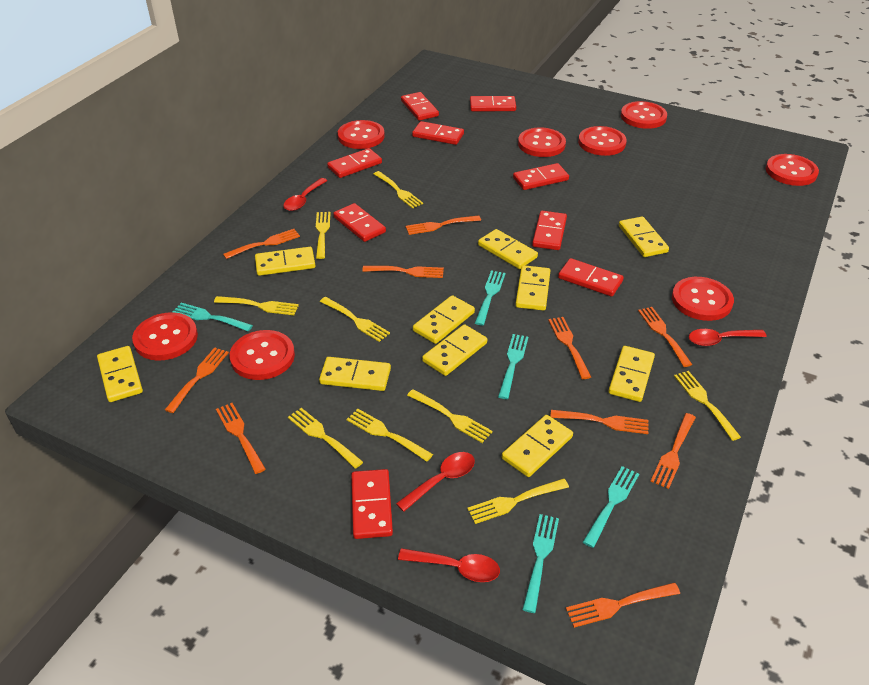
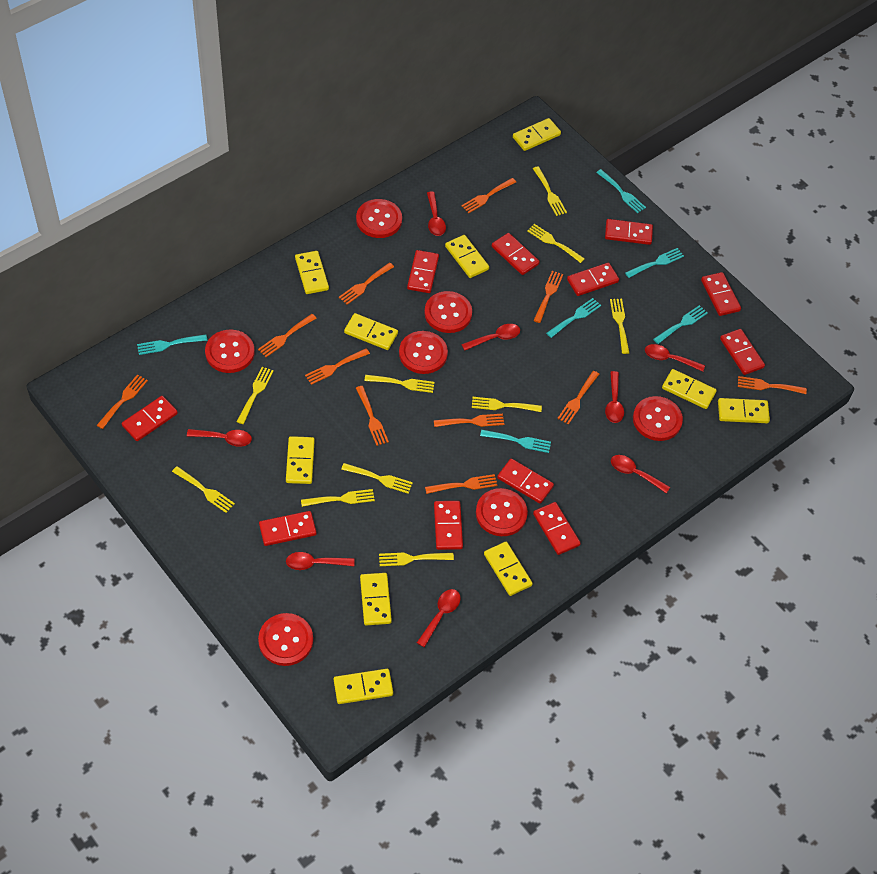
orange fork: 10 -> 11
red button: 8 -> 7
red domino: 9 -> 11
red spoon: 4 -> 8
turquoise fork: 5 -> 6
yellow fork: 9 -> 10

